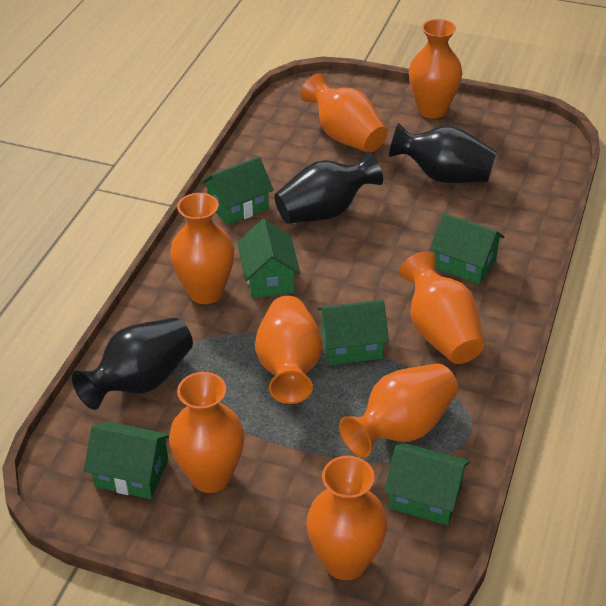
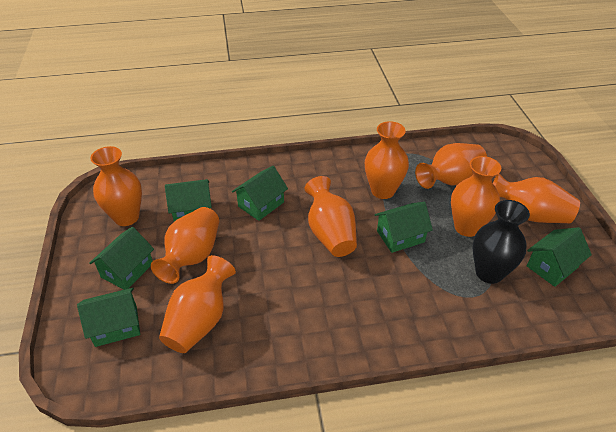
black vase: 3 -> 1

